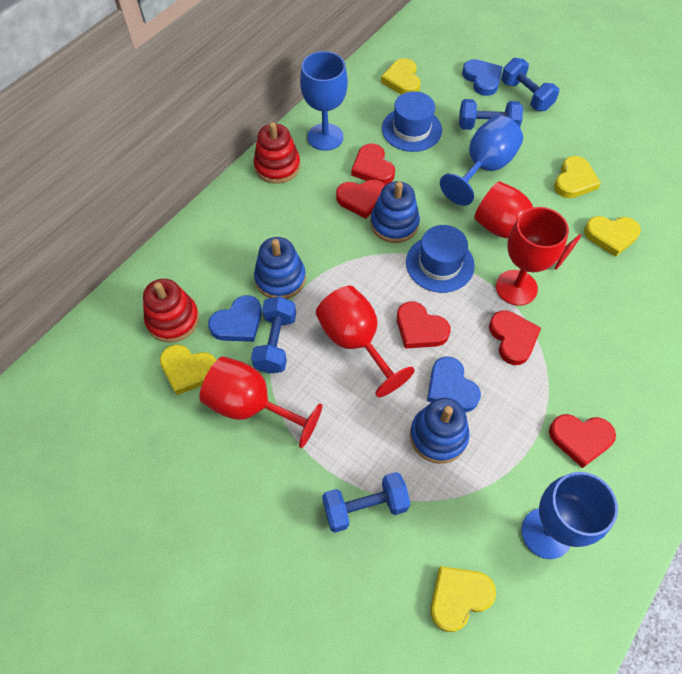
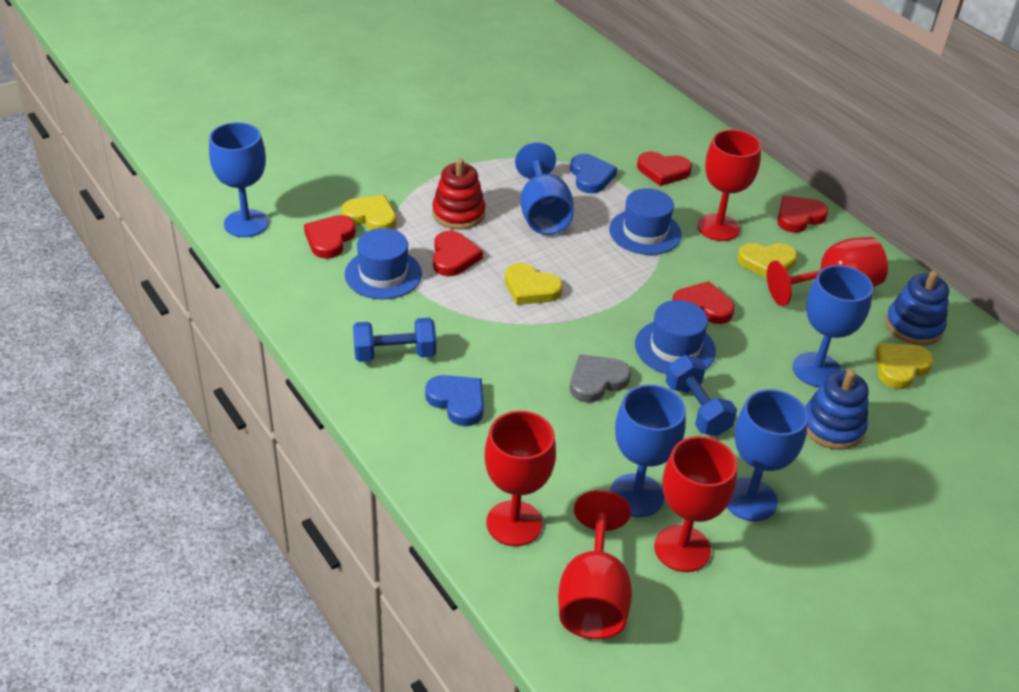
blue dumbbell: 4 -> 2
blue goblet: 3 -> 5
blue hat: 2 -> 3
blue heart: 3 -> 2
blue stacking toy: 3 -> 2
grey heart: 0 -> 1
red goblet: 4 -> 5
red stacking toy: 2 -> 1
yellow heart: 5 -> 4

